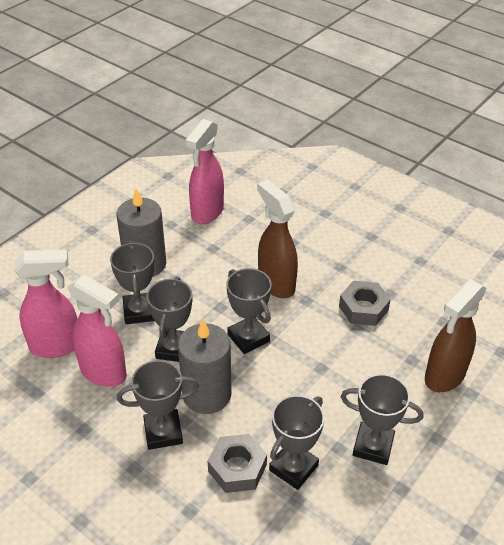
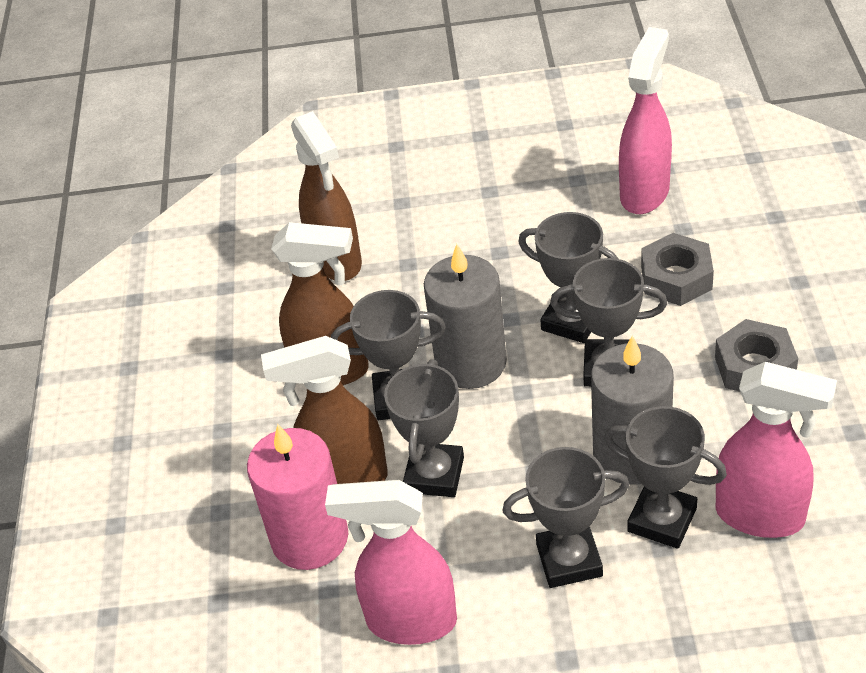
brown spray bottle: 2 -> 3
pink candle: 0 -> 1

